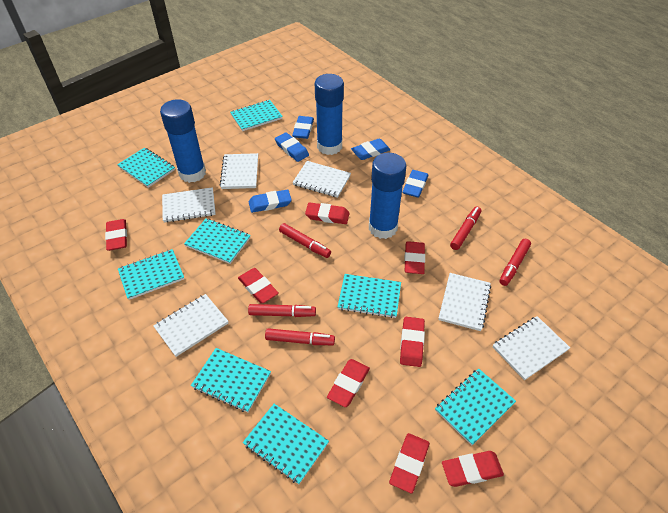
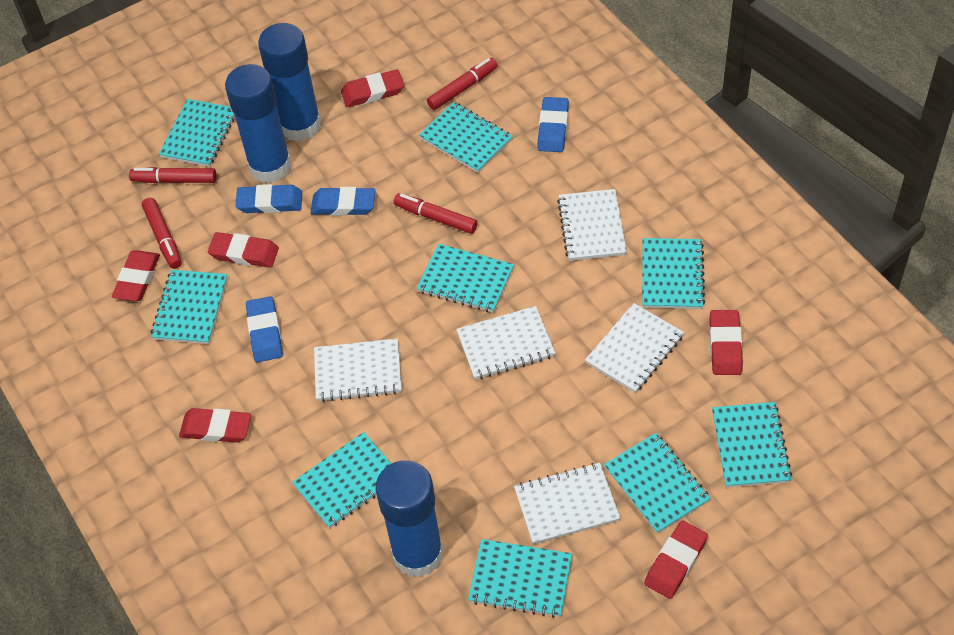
blue eraser: 5 -> 4
red eraser: 8 -> 6
red marker: 5 -> 4
turquoise notebook: 8 -> 9
white notebook: 6 -> 5

